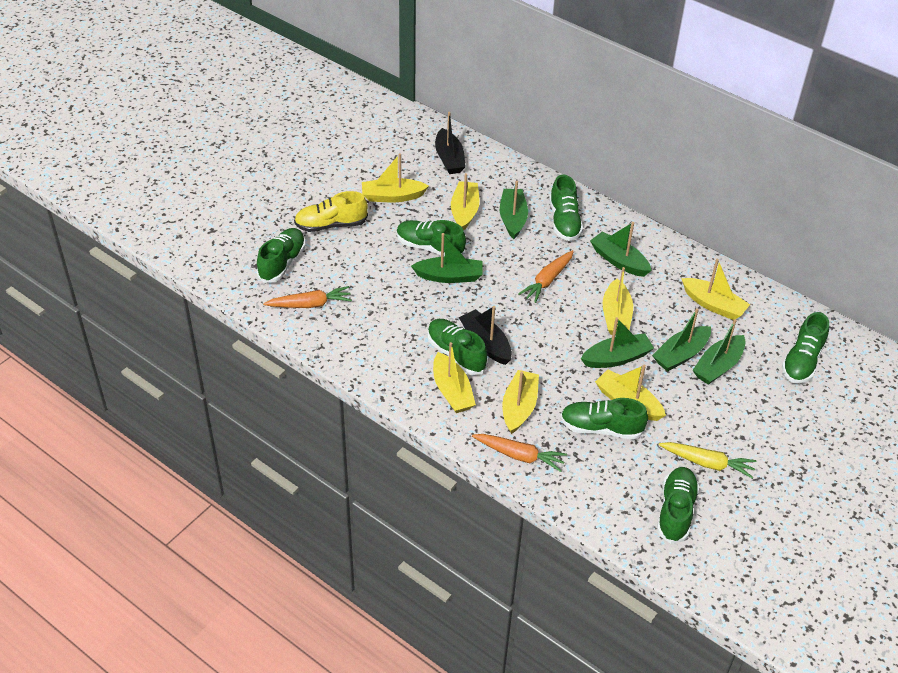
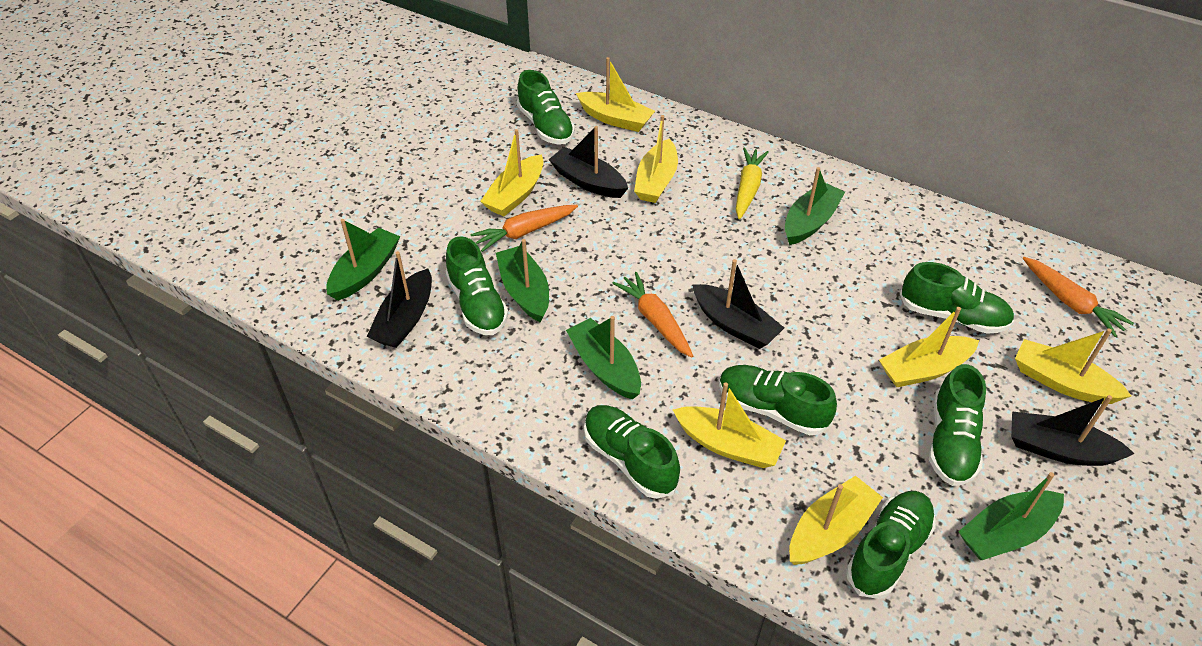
black boat: 2 -> 4
green boat: 6 -> 5
yellow shoe: 1 -> 0

